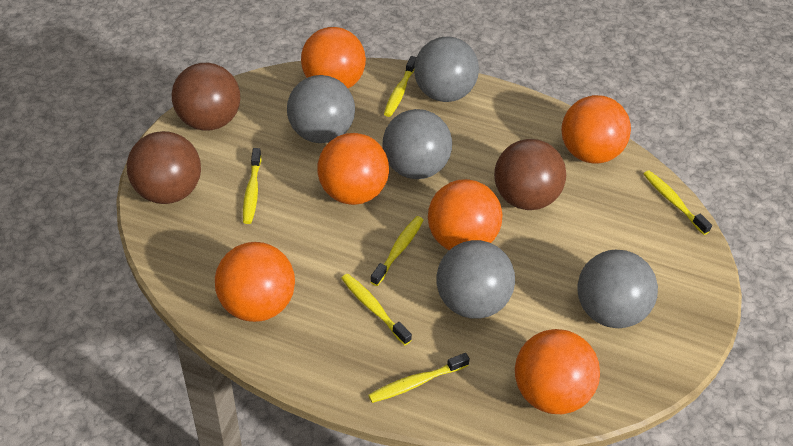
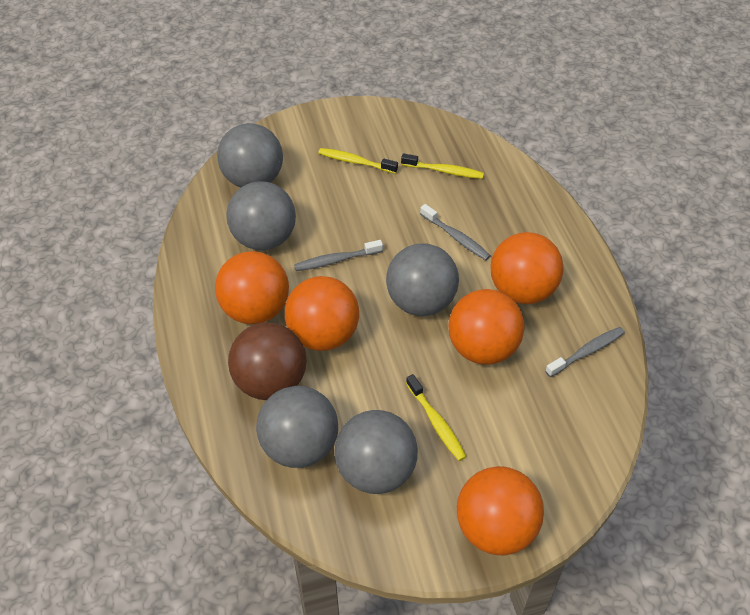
brown ball: 3 -> 1
grey toothbrush: 0 -> 3
orange ball: 6 -> 5
yellow toothbrush: 6 -> 3

